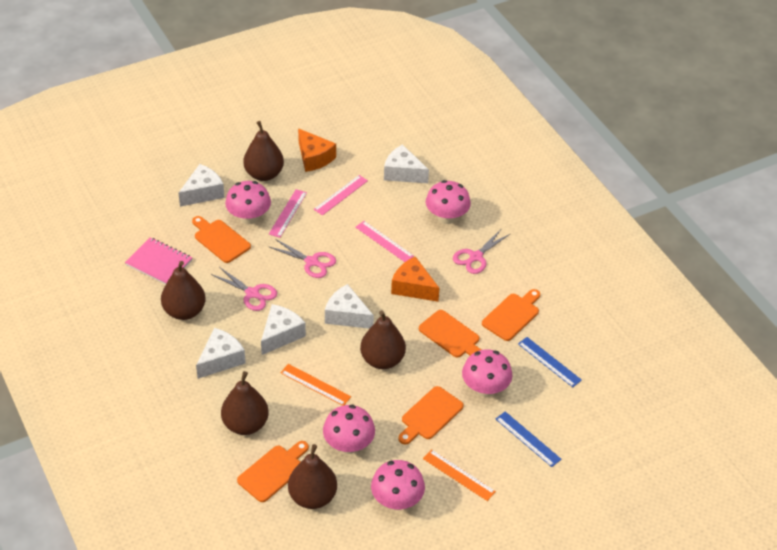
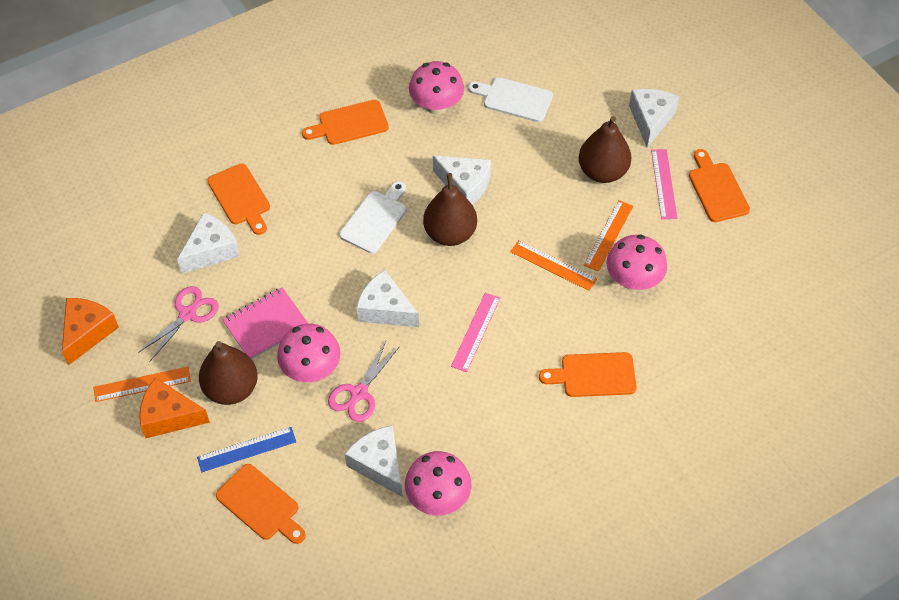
blue ruler: 2 -> 1
brown pear: 5 -> 3
orange ruler: 2 -> 3
pink mushroom: 5 -> 4
pink ruler: 3 -> 2
pink scissors: 3 -> 2
white cutting board: 0 -> 2

